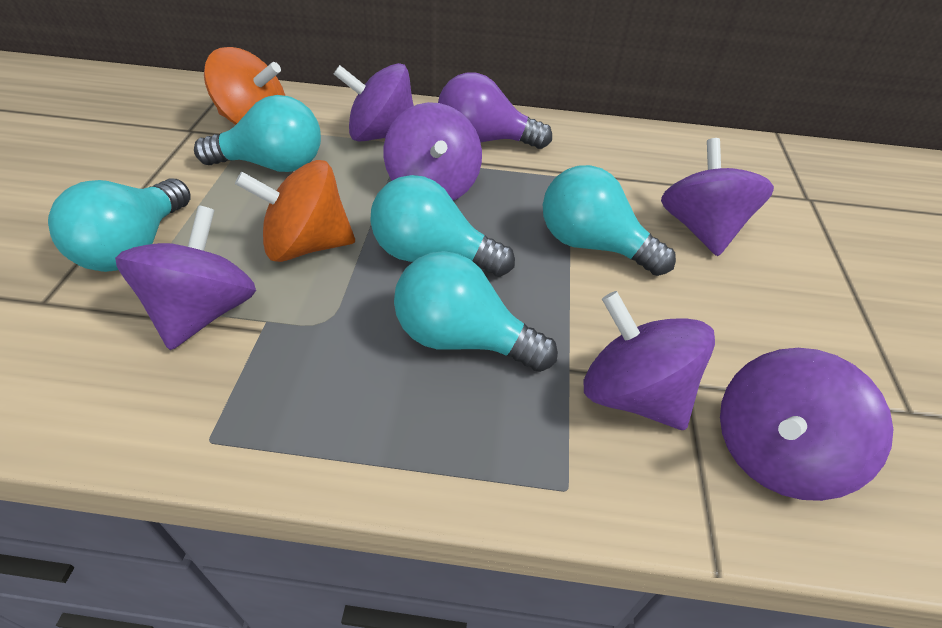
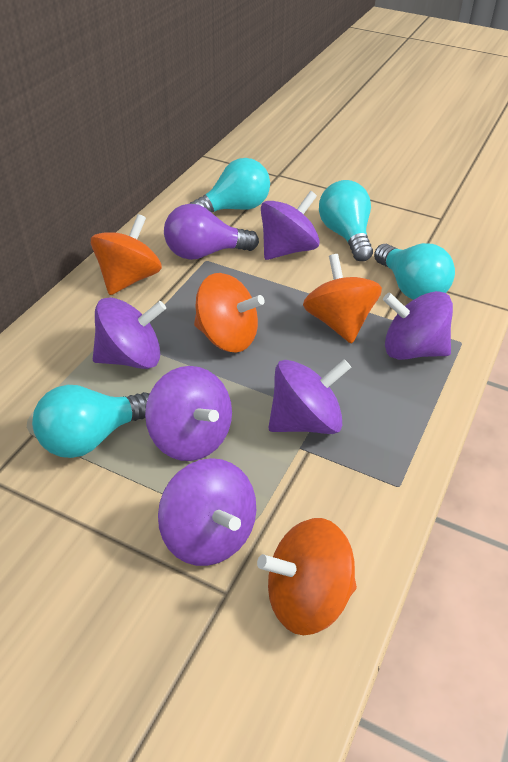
orange spinning top: 2 -> 4
turquoise light bulb: 5 -> 4

